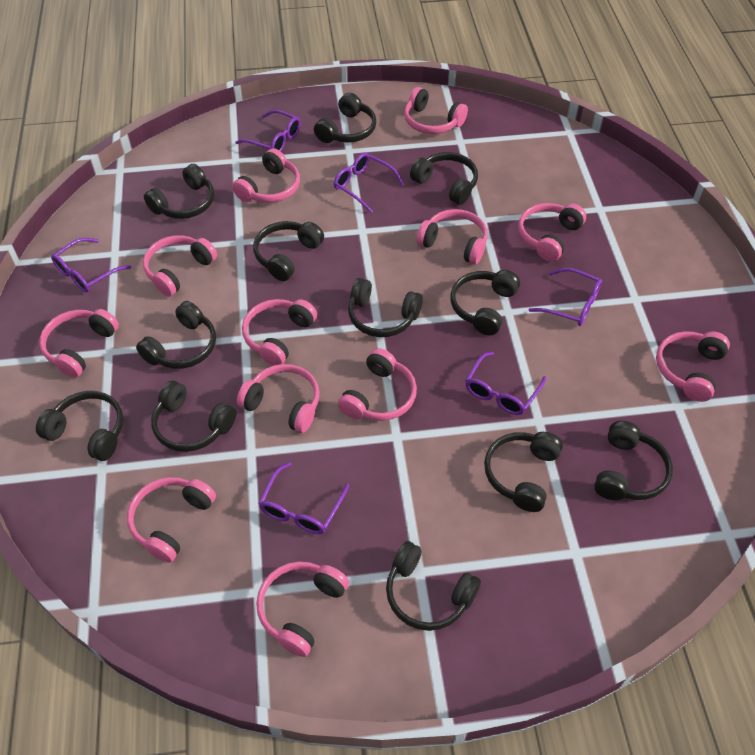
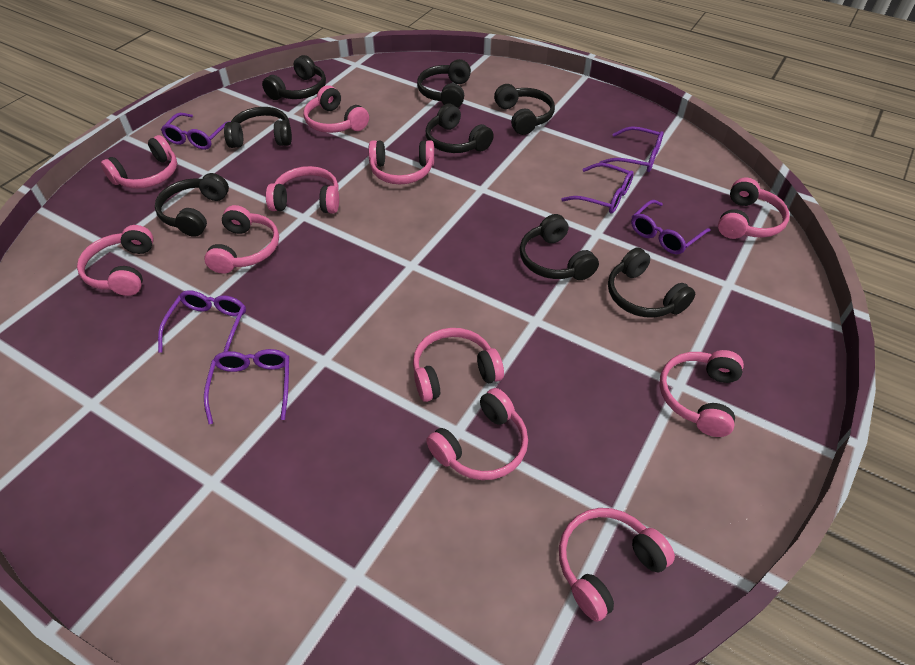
black headphones: 12 -> 8
pink headphones: 12 -> 11

